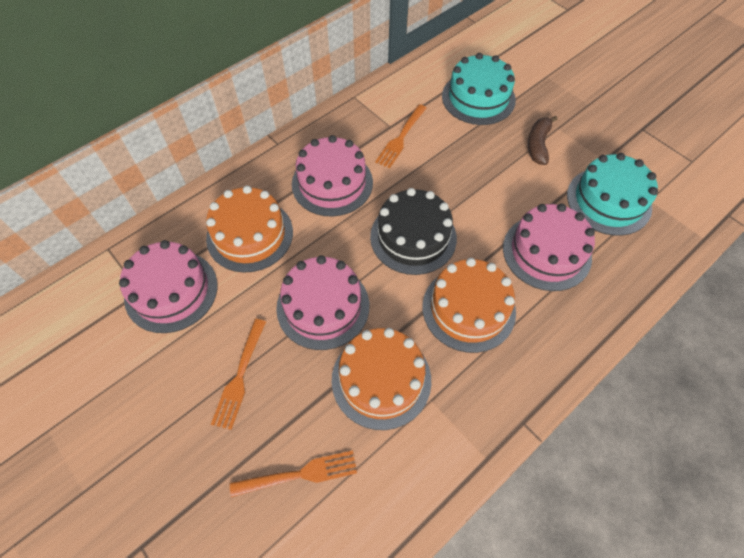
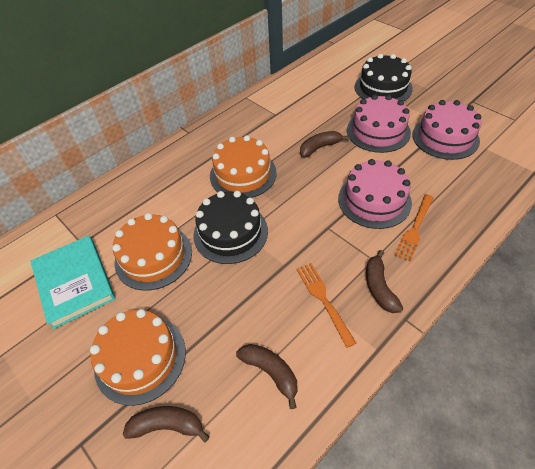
black cake: 1 -> 2
brown banana: 1 -> 4
orange fork: 3 -> 2
pink cake: 4 -> 3
turquoise book: 0 -> 1
turquoise cake: 2 -> 0

